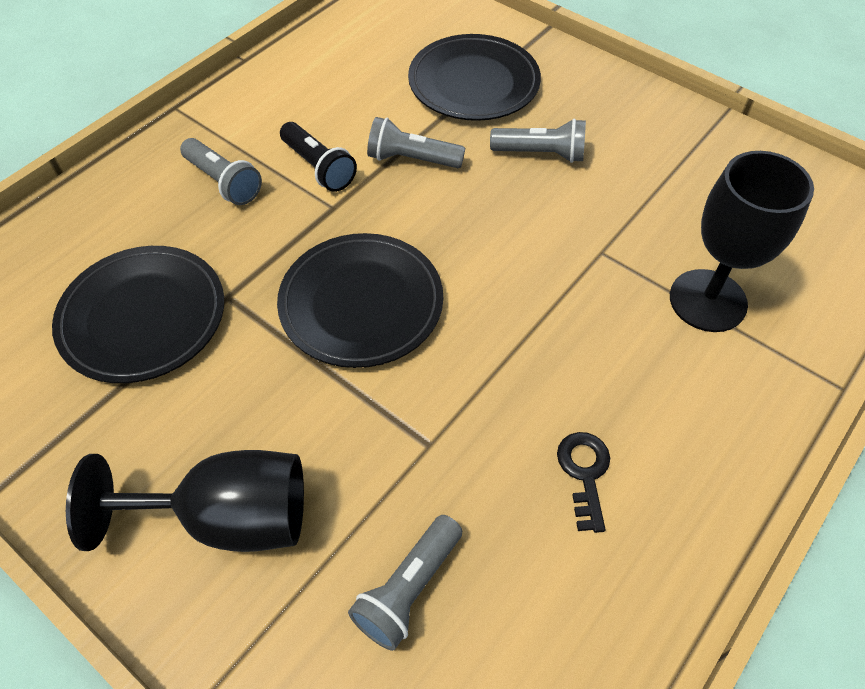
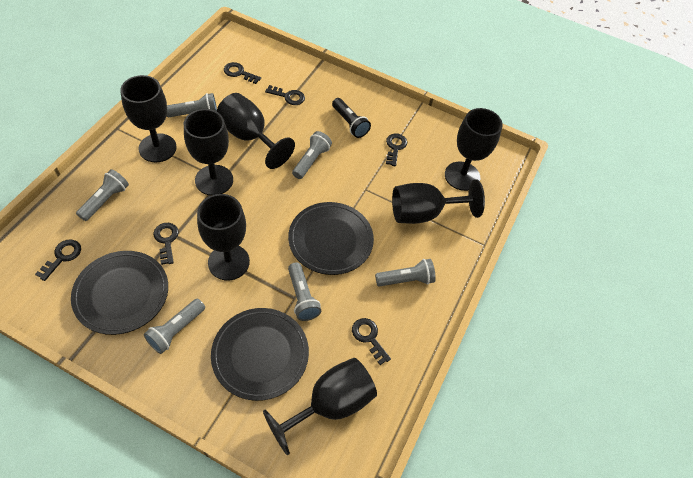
black goblet: 2 -> 7
black key: 1 -> 6
grey flashlight: 4 -> 6

